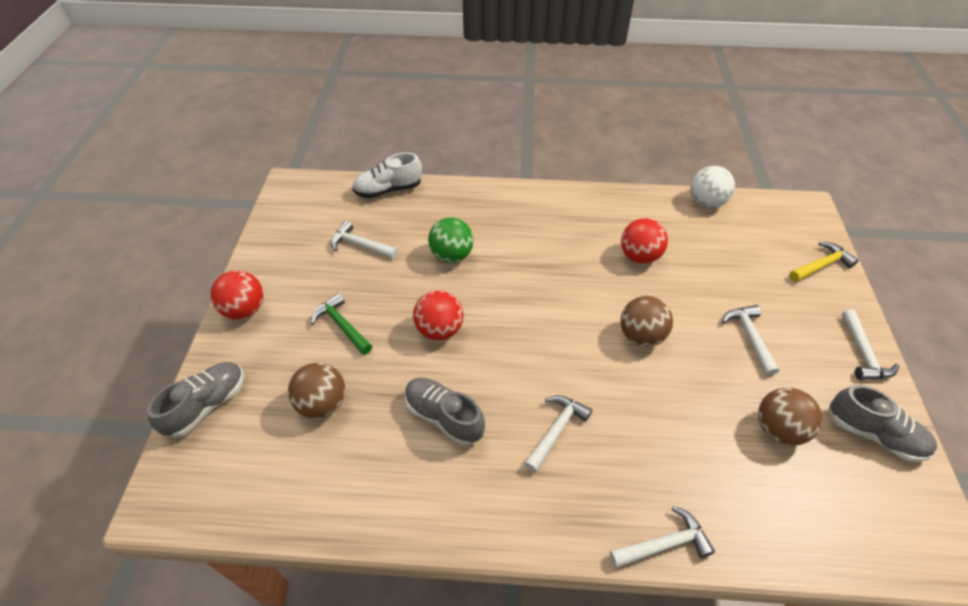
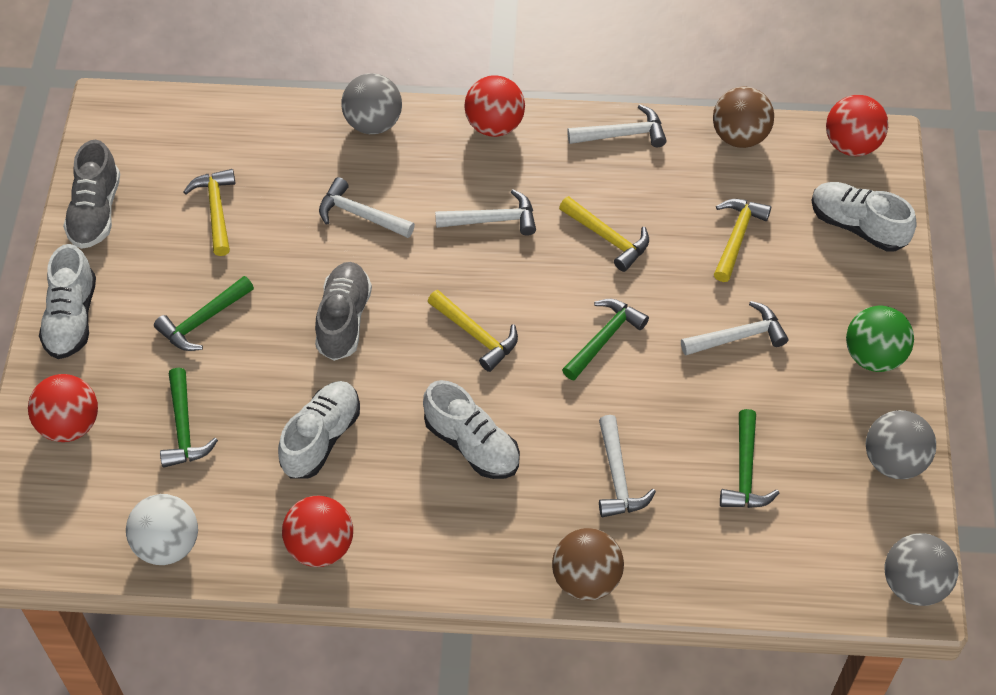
brown ball: 3 -> 2
green hammer: 1 -> 4
grey ball: 0 -> 3
grey shoe: 3 -> 2
red ball: 3 -> 4
white shoe: 1 -> 4
yellow hammer: 1 -> 4

